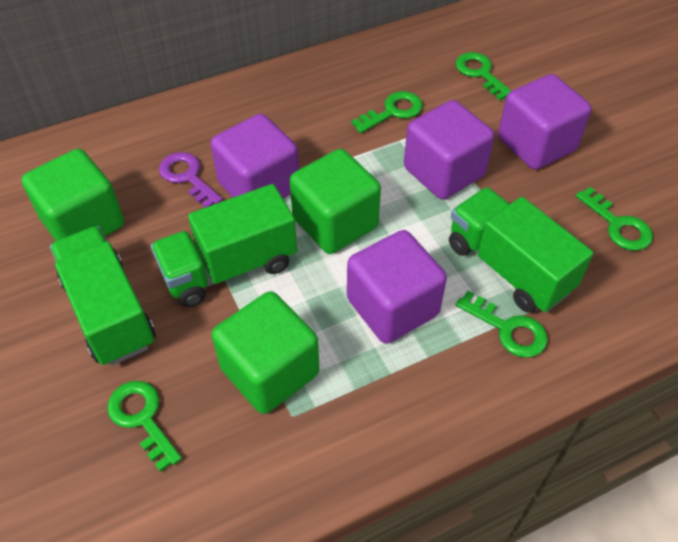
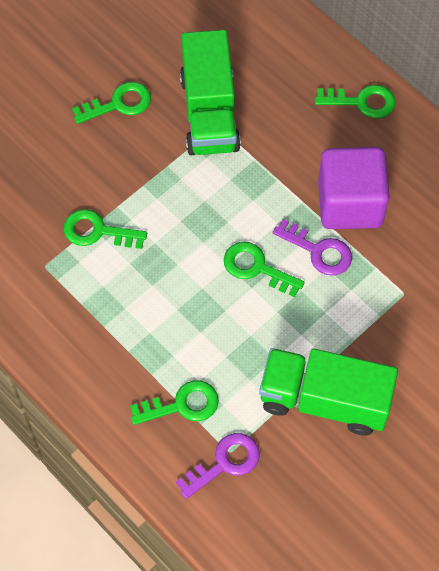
green cube: 3 -> 0
green truck: 3 -> 2
purple cube: 4 -> 1
purple key: 1 -> 2

